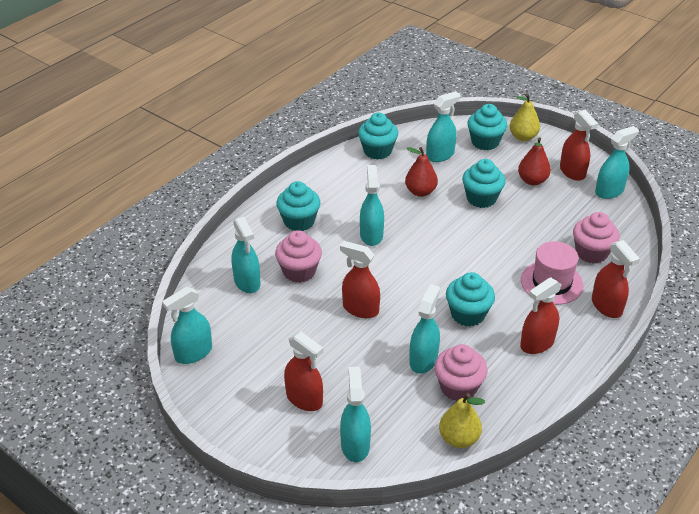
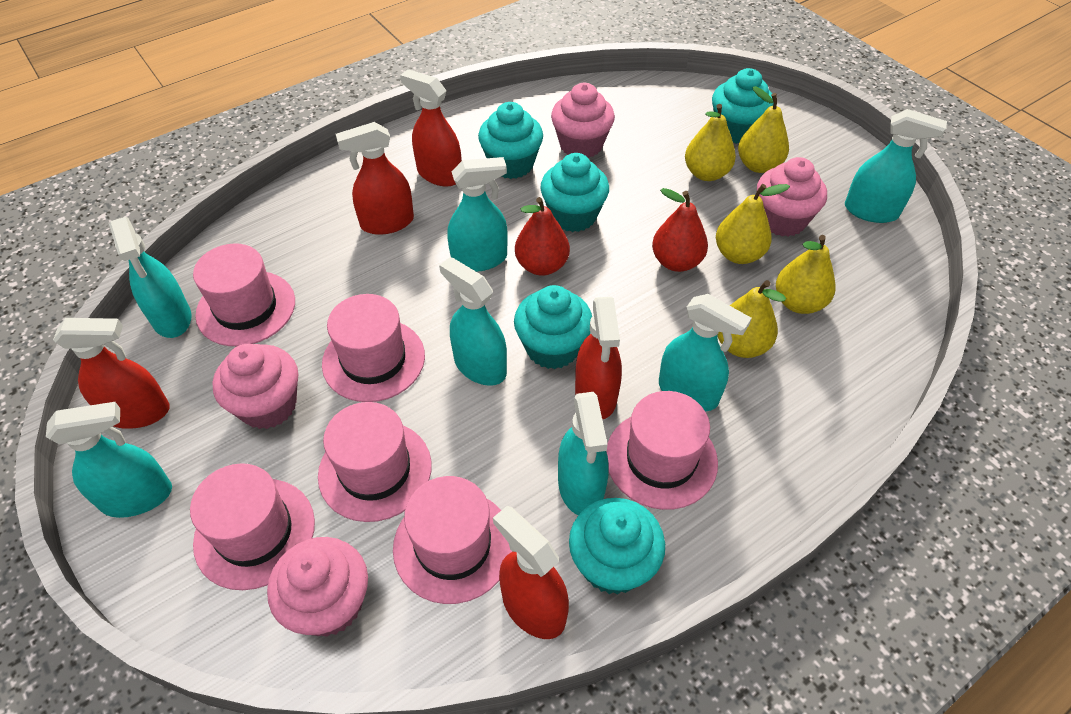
pink cupcake: 3 -> 4
pink hat: 1 -> 6
yellow pear: 2 -> 5

